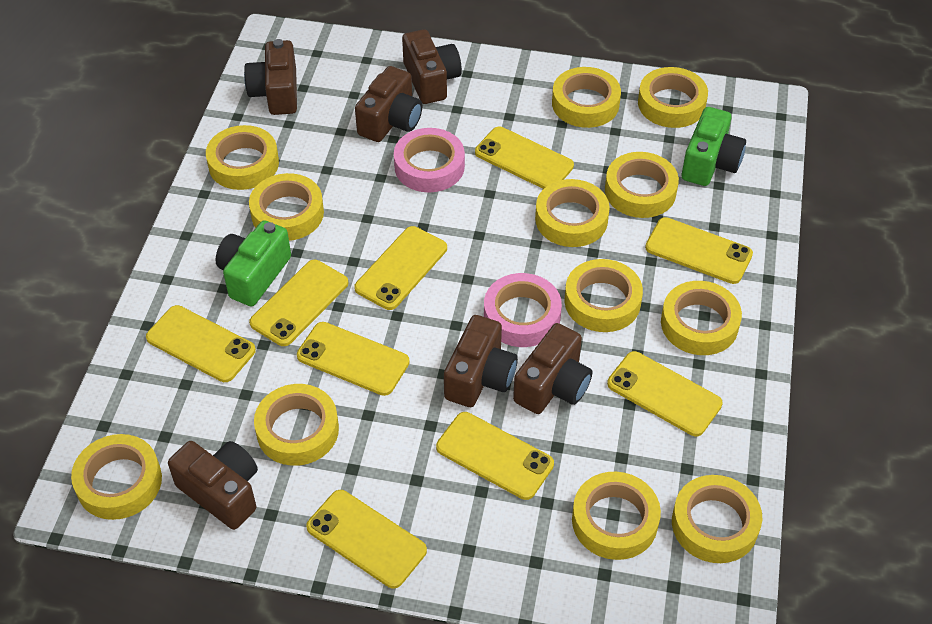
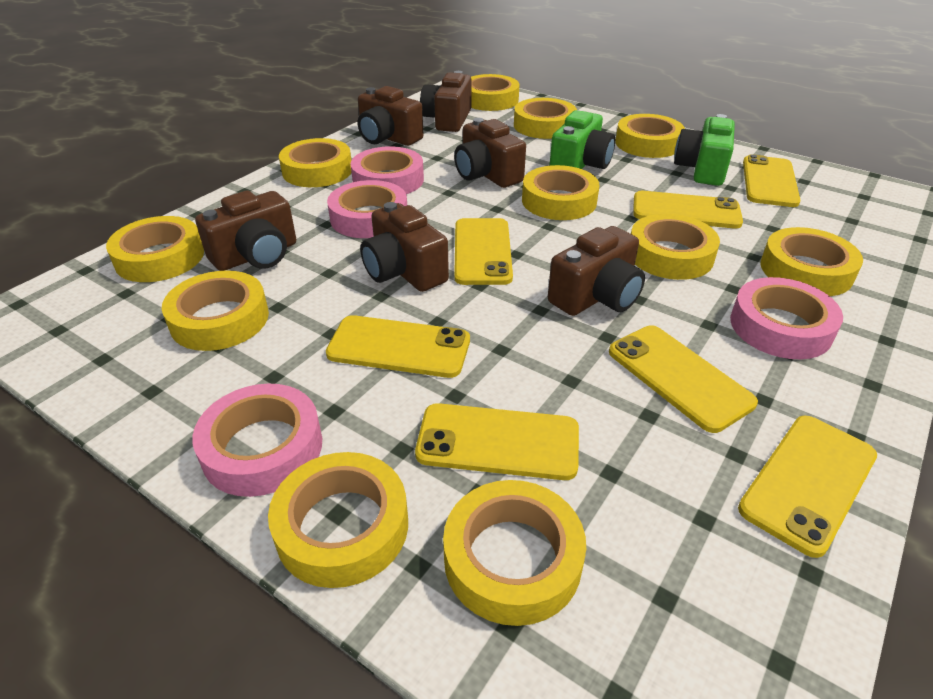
pink tape: 2 -> 4
yellow phone: 9 -> 7
yellow tape: 12 -> 11

